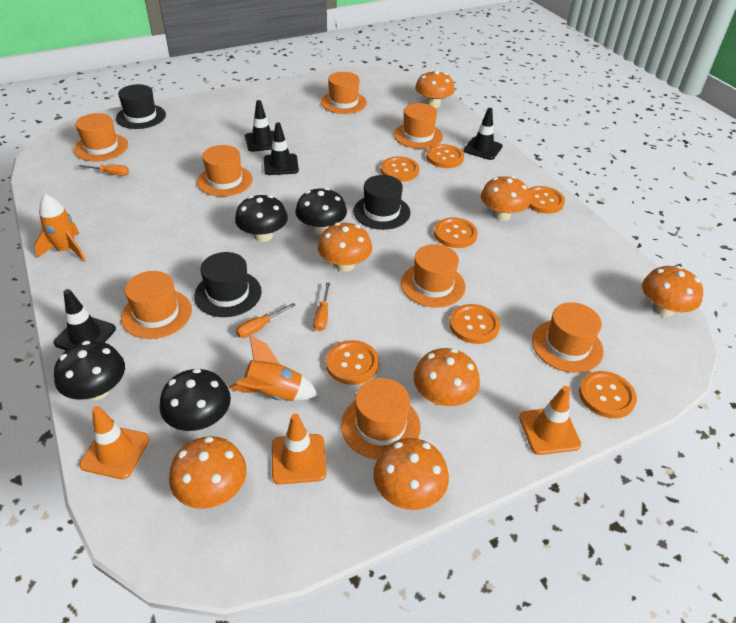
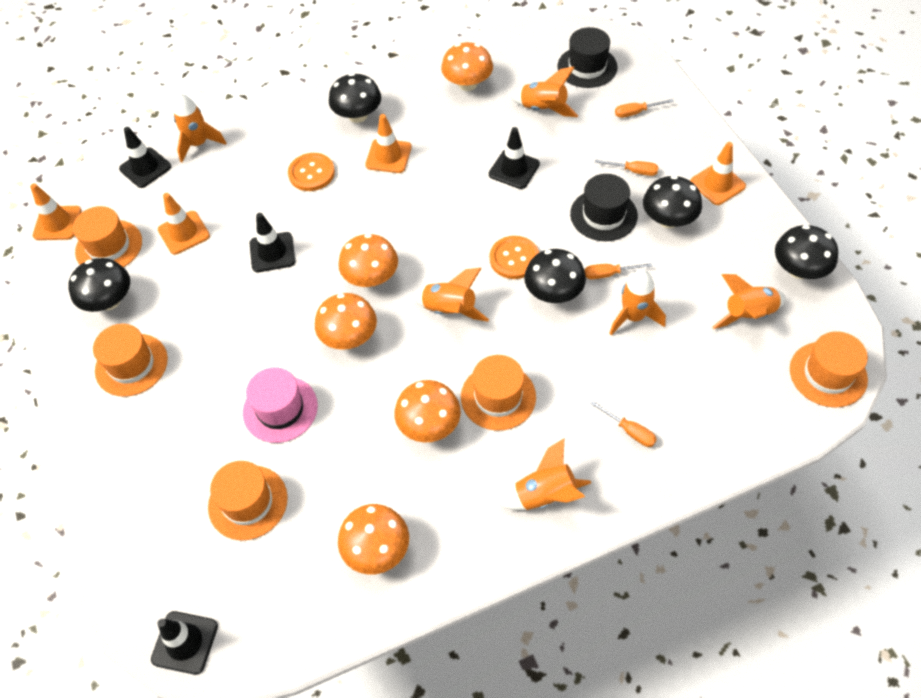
black hat: 3 -> 2
black mushroom: 4 -> 5
orange button: 7 -> 2
orange hat: 8 -> 5
orange mushroom: 7 -> 5
orange rocket: 2 -> 6
orange screwdriver: 3 -> 4
orange traffic cone: 3 -> 4
pink hat: 0 -> 1

